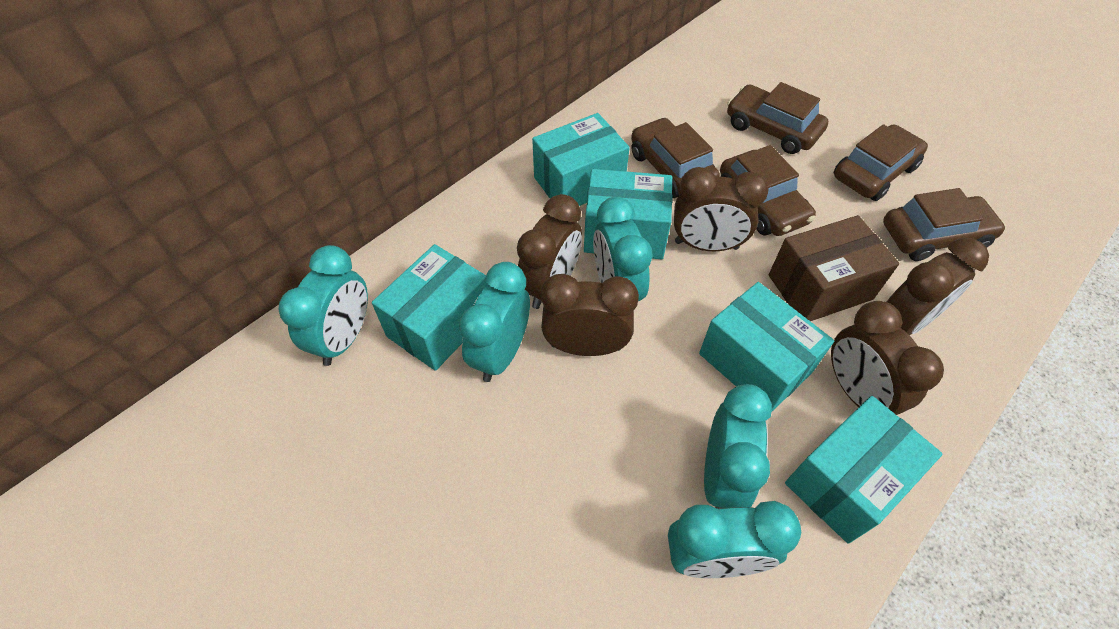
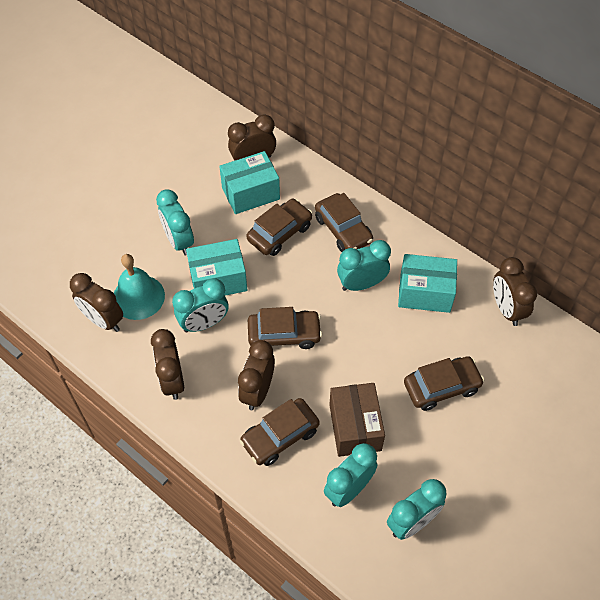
turquoise bell: 0 -> 1
turquoise box: 5 -> 3

